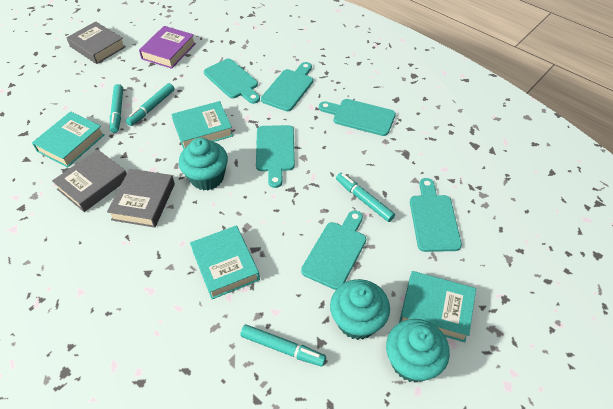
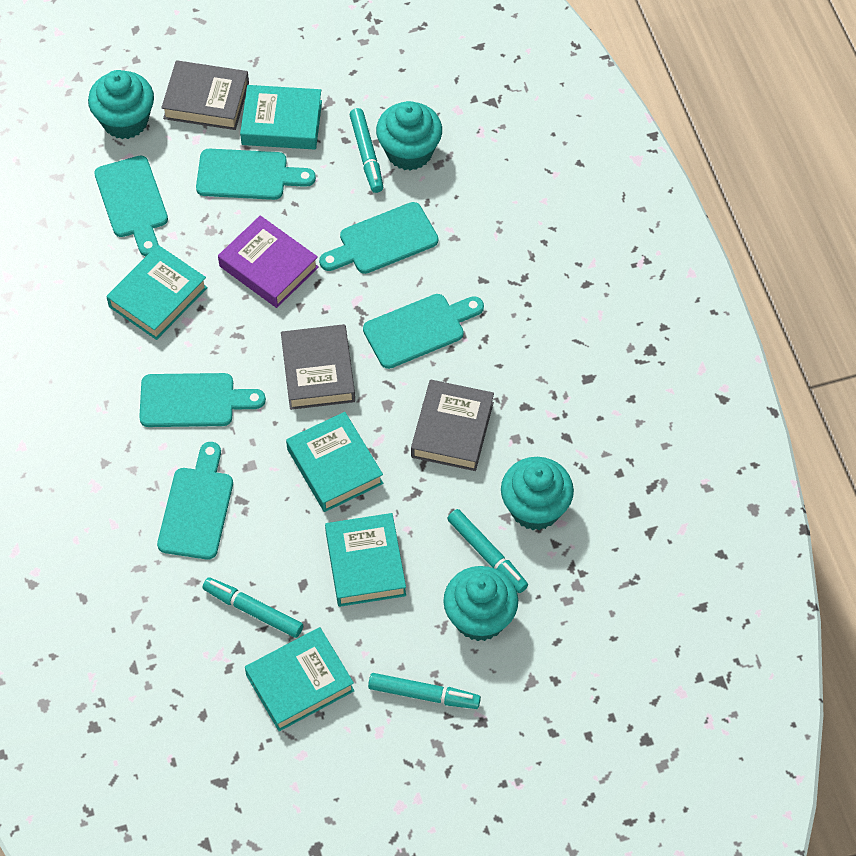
turquoise book: 4 -> 5
turquoise cupcake: 3 -> 4

